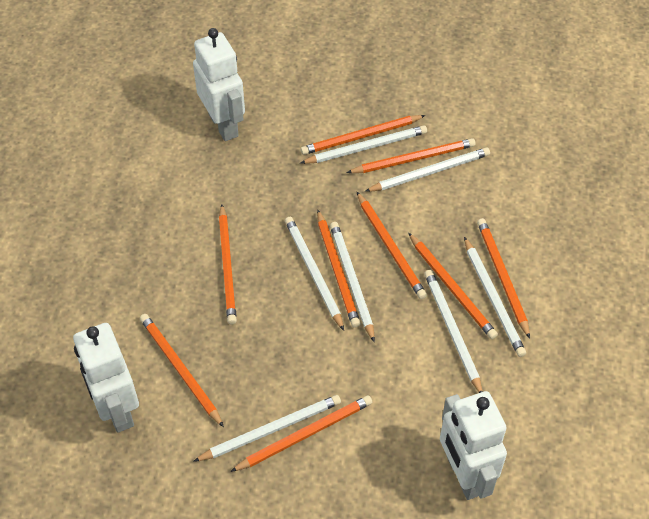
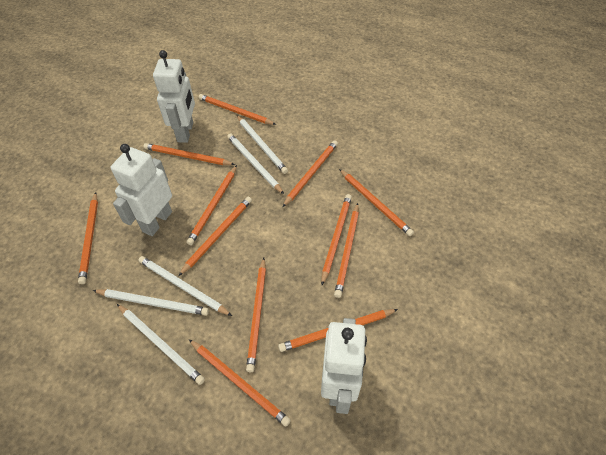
orange pencil: 9 -> 12
white pencil: 7 -> 5

